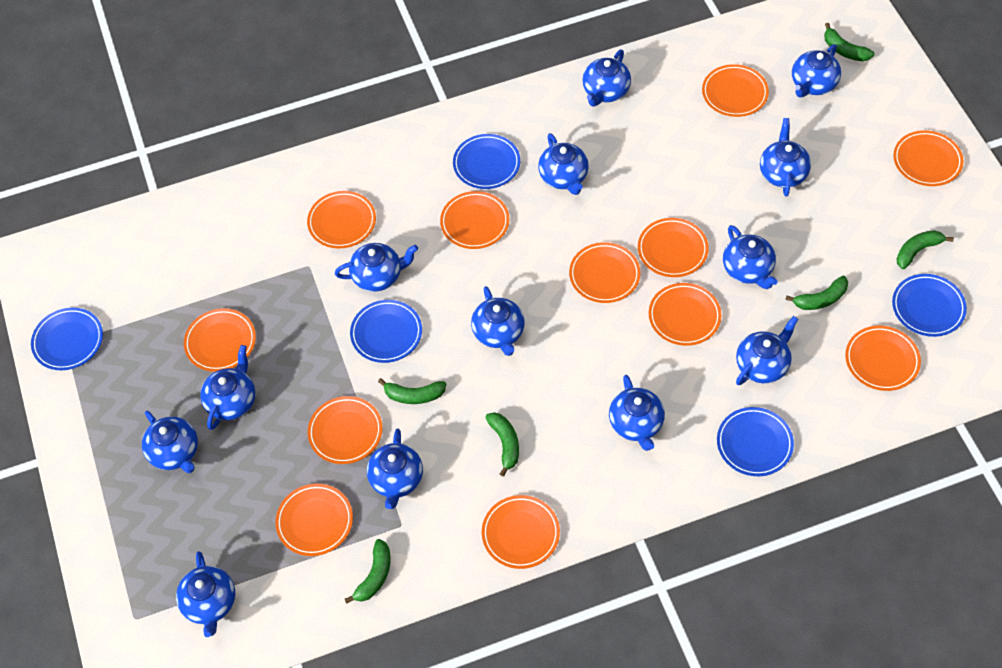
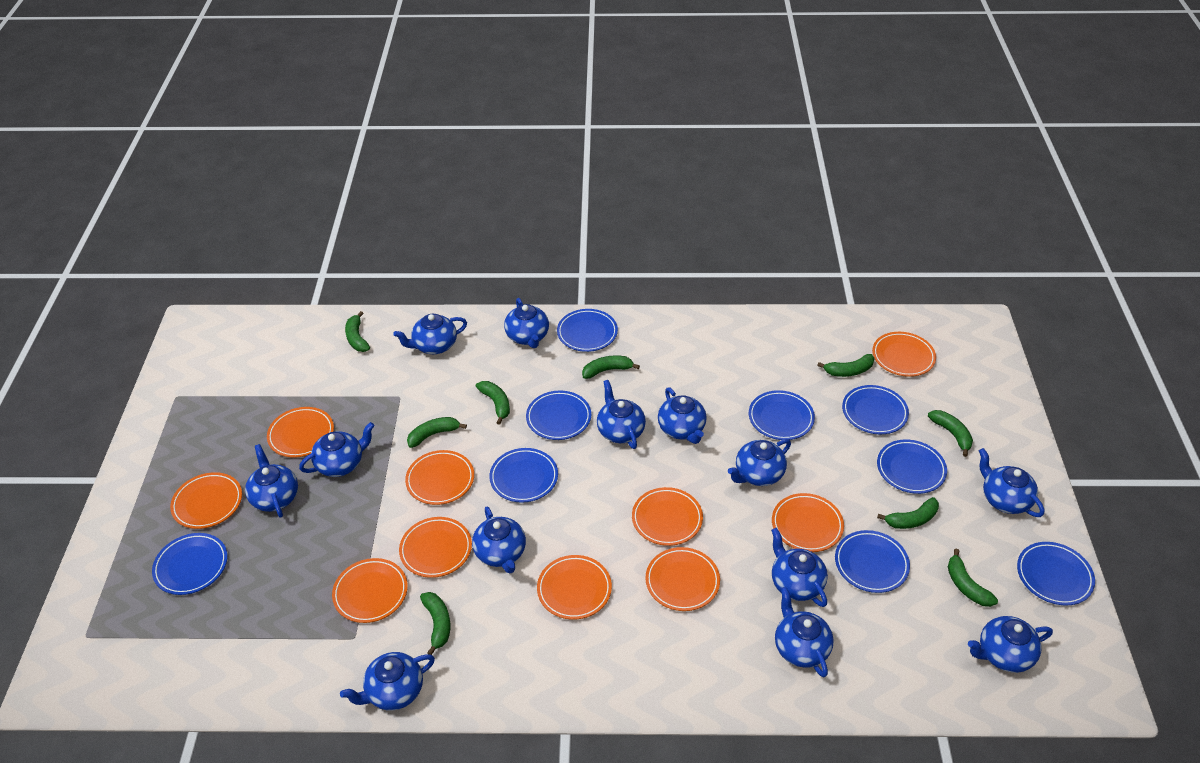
blue plate: 5 -> 9
green banana: 6 -> 9
orange plate: 12 -> 10

